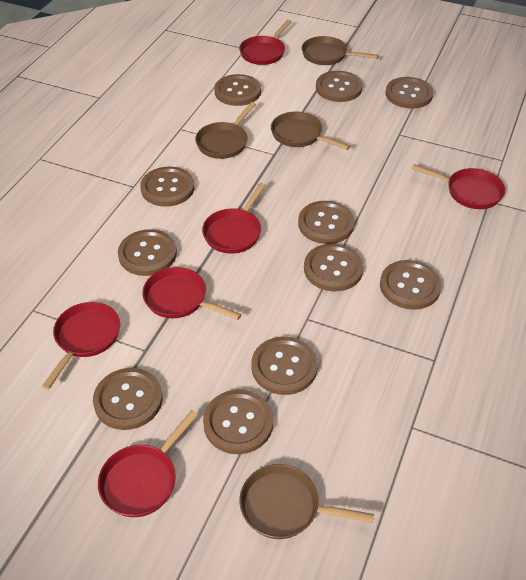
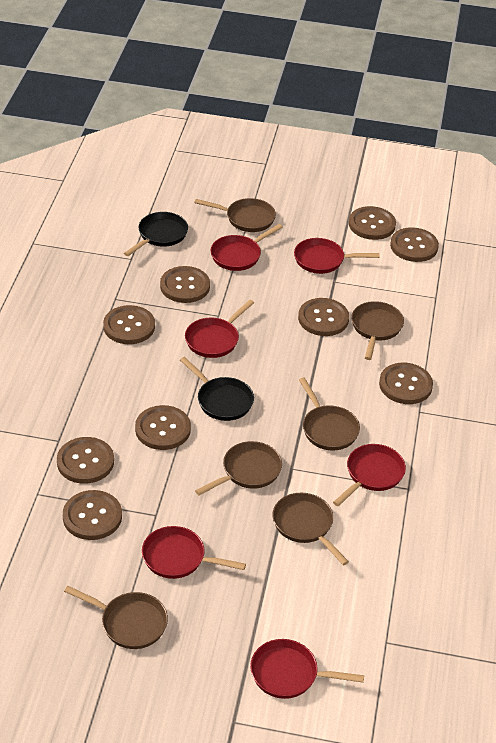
black pan: 0 -> 2
brown button: 11 -> 9
brown pan: 4 -> 6

